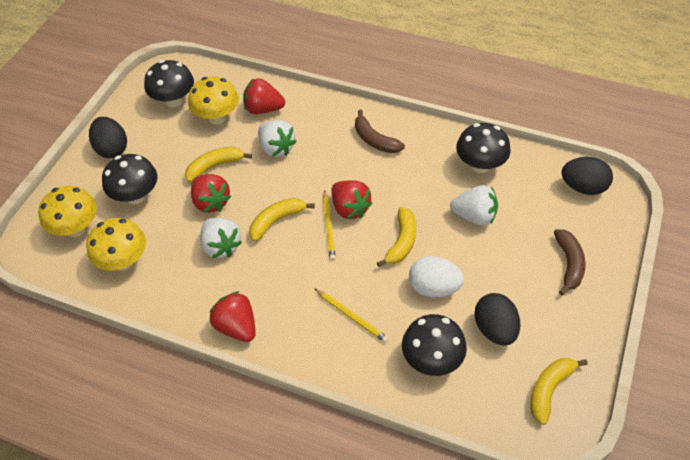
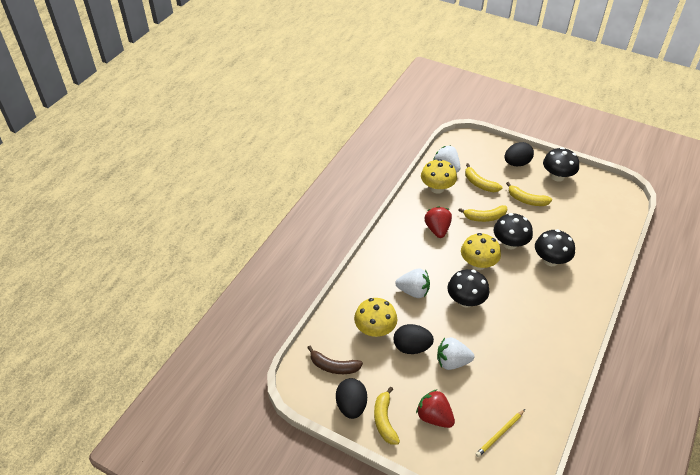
brown banana: 2 -> 1
red strawberry: 4 -> 2
white egg: 1 -> 0
yellow pencil: 2 -> 1

